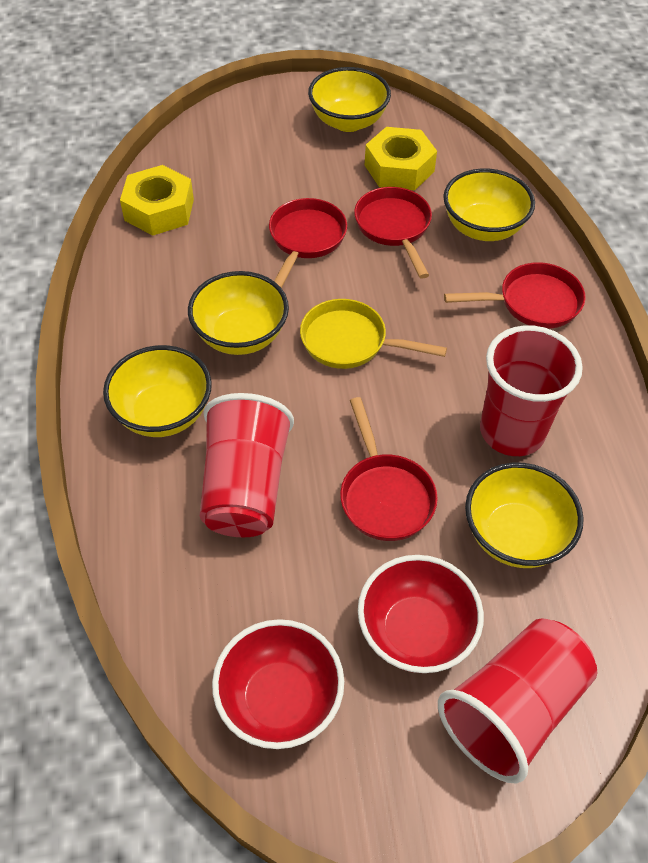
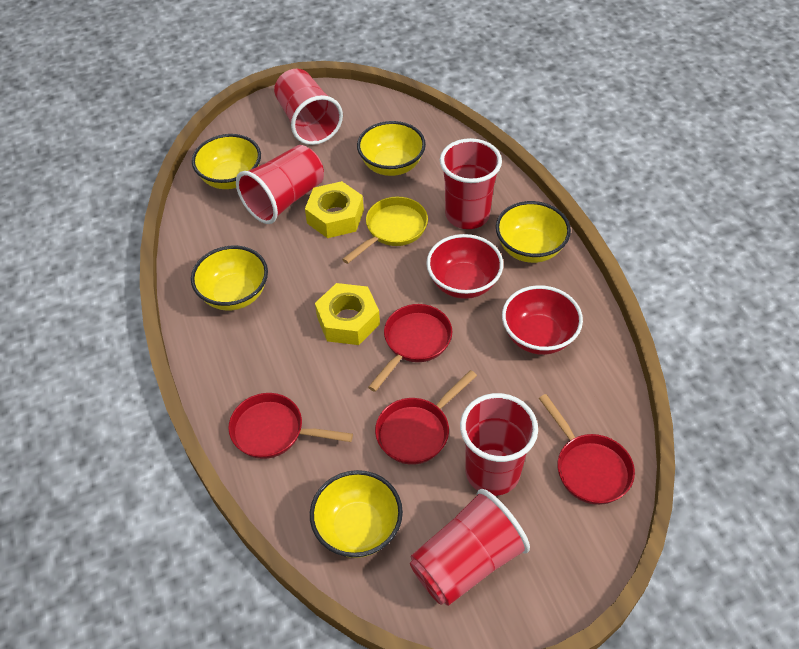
red cup: 3 -> 5

